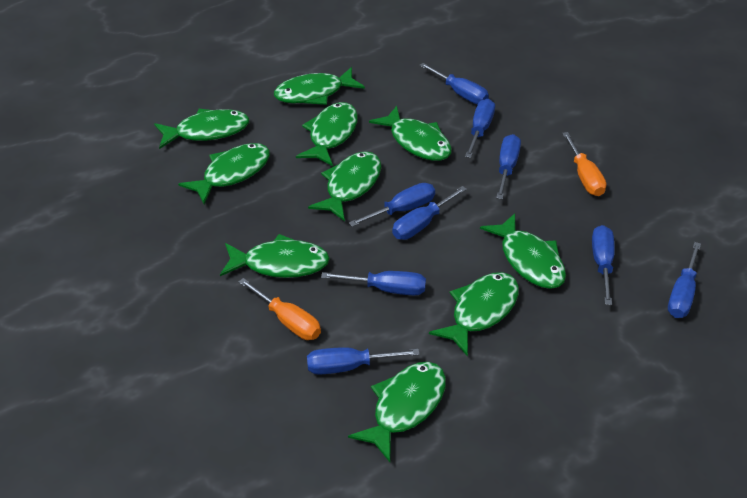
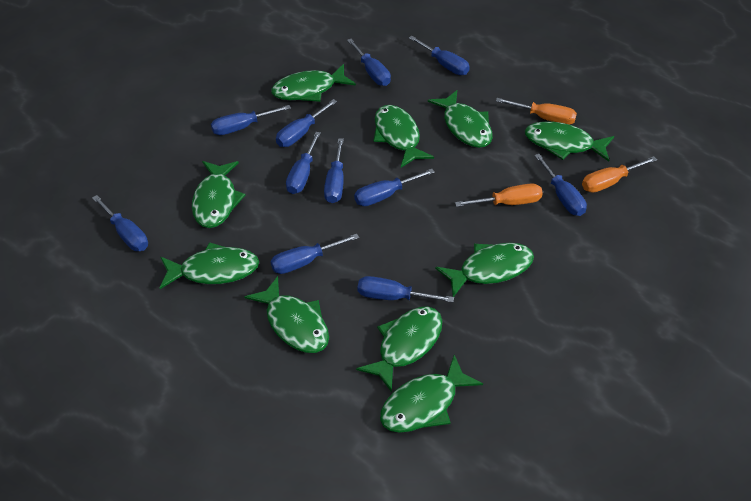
blue screwdriver: 9 -> 11
orange screwdriver: 2 -> 3

